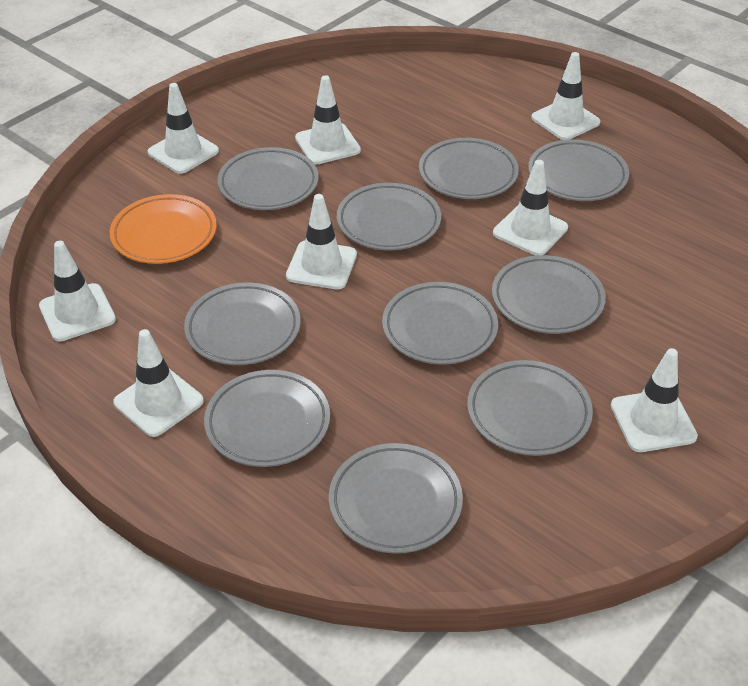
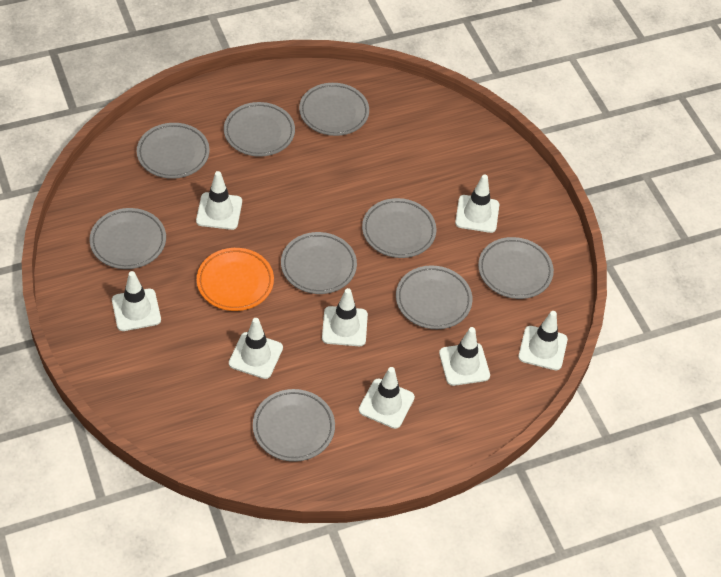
grey plate: 10 -> 9

